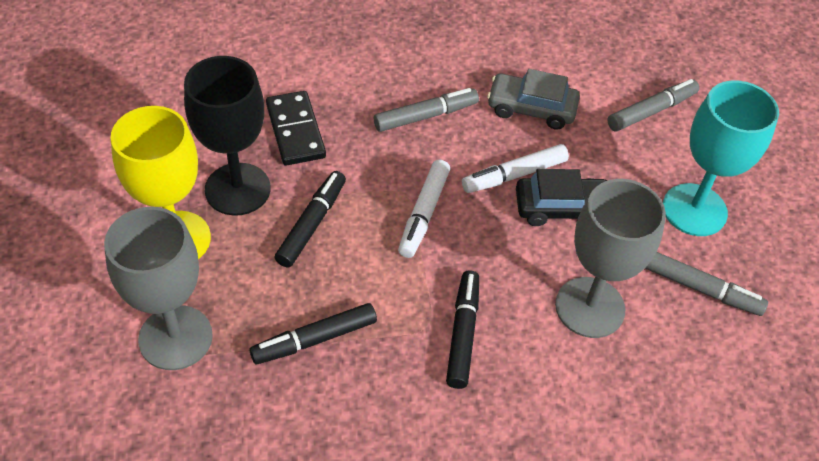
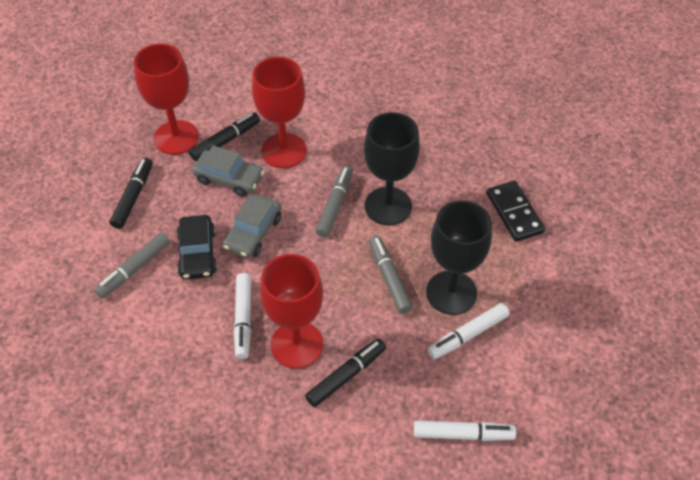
black goblet: 1 -> 2
grey car: 1 -> 2
grey goblet: 2 -> 0
red goblet: 0 -> 3
turquoise goblet: 1 -> 0
white marker: 2 -> 3
yellow goblet: 1 -> 0

